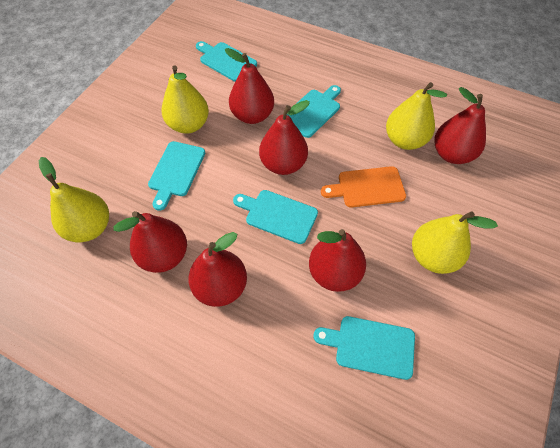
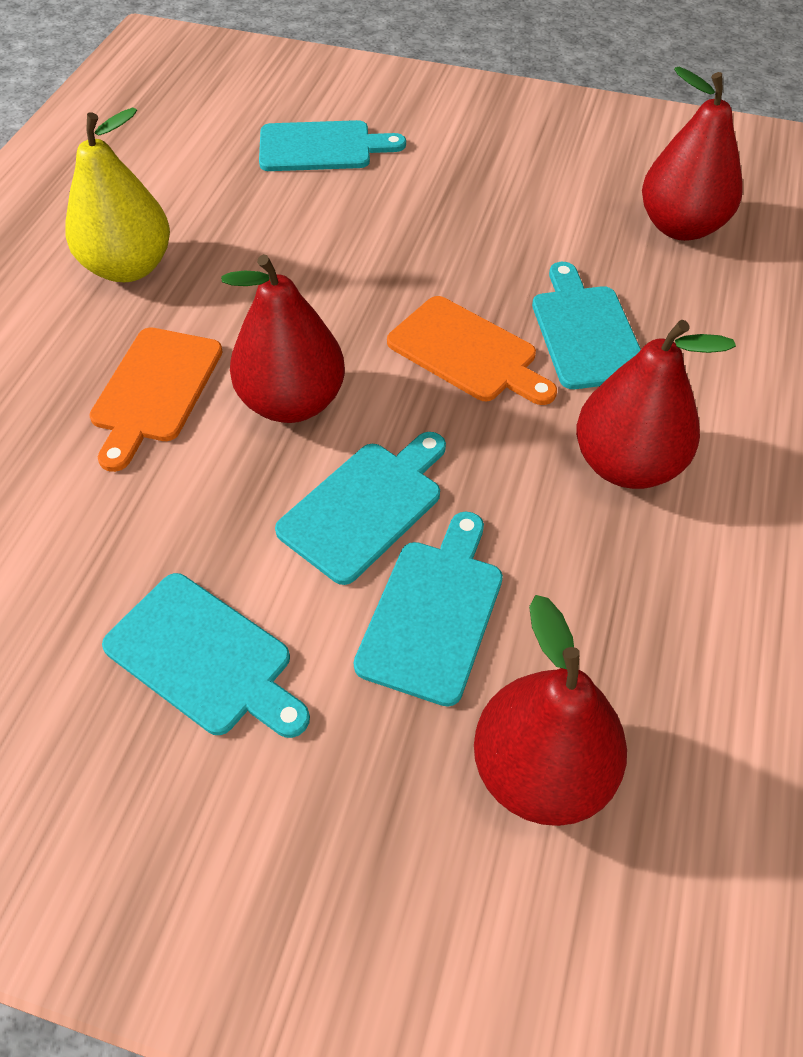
orange cutting board: 1 -> 2
red pear: 6 -> 4
yellow pear: 4 -> 1

